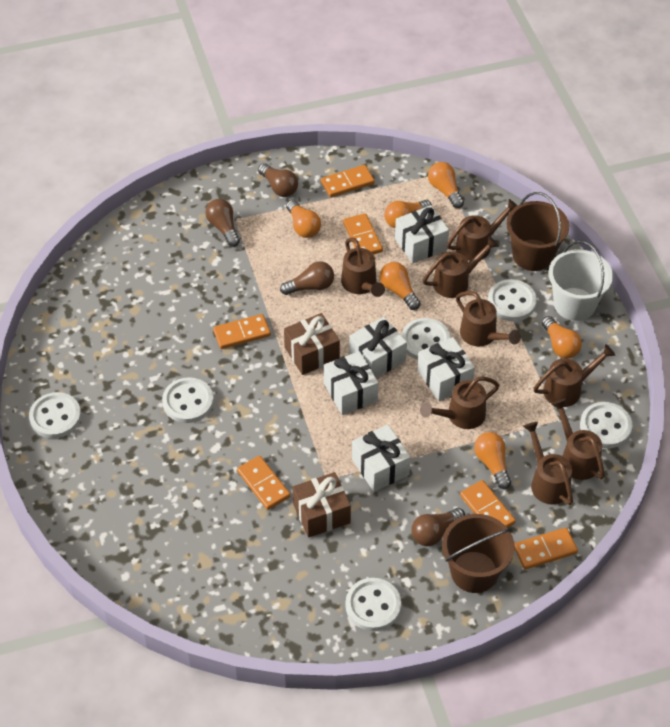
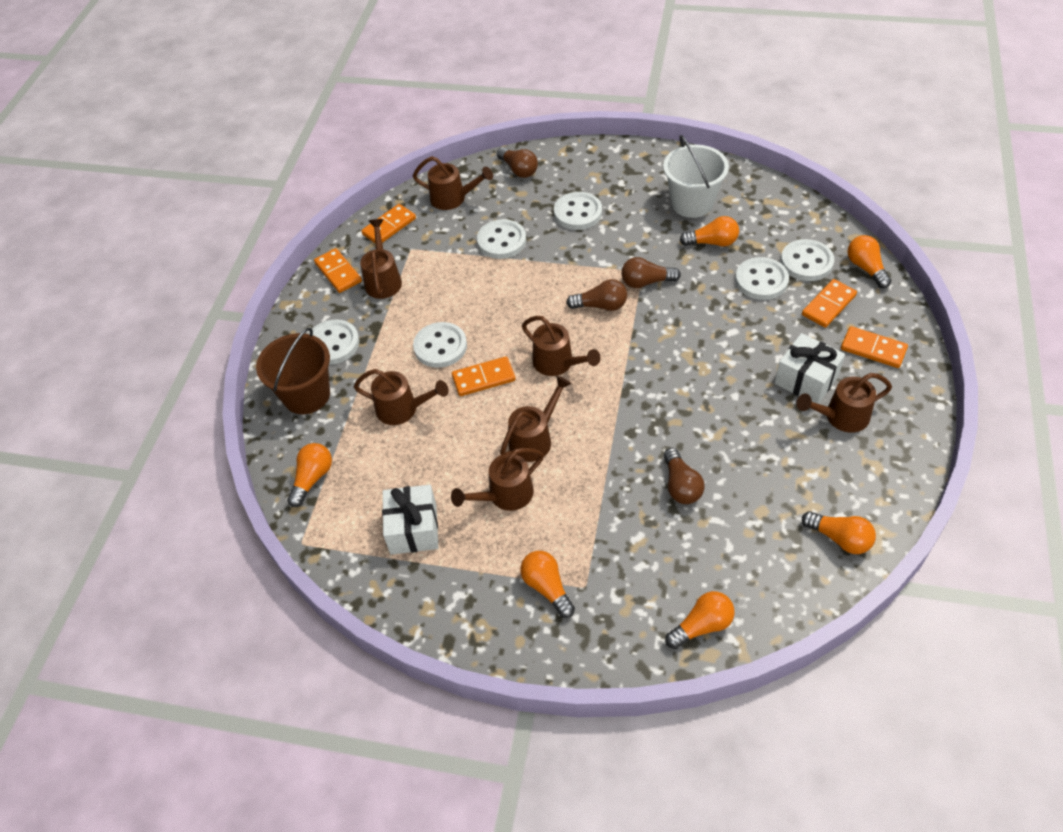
brown bucket: 2 -> 1
brown gift: 2 -> 0
brown watering can: 8 -> 7
orange domino: 6 -> 5
white gift: 5 -> 2

